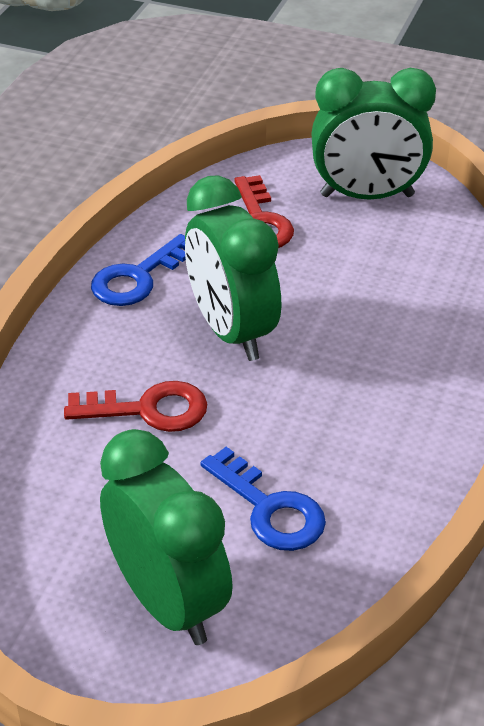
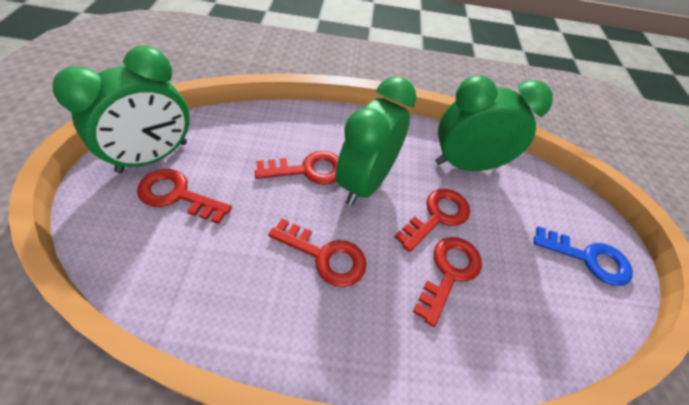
blue key: 2 -> 1
red key: 2 -> 5

